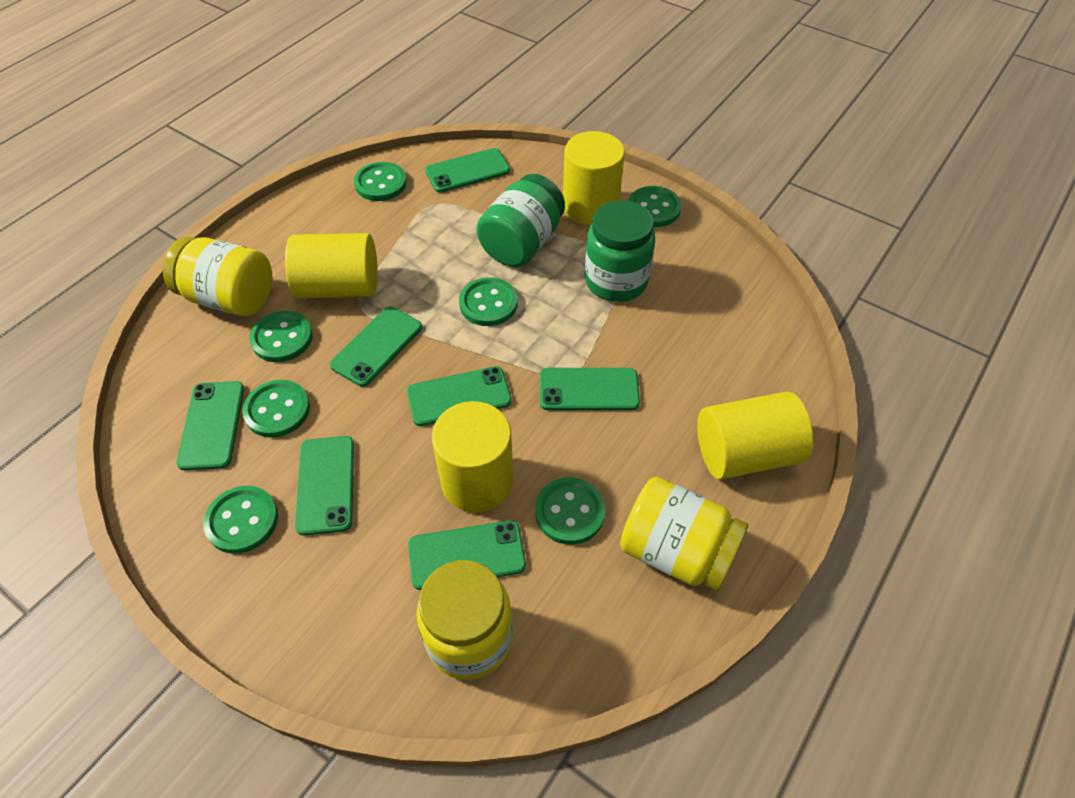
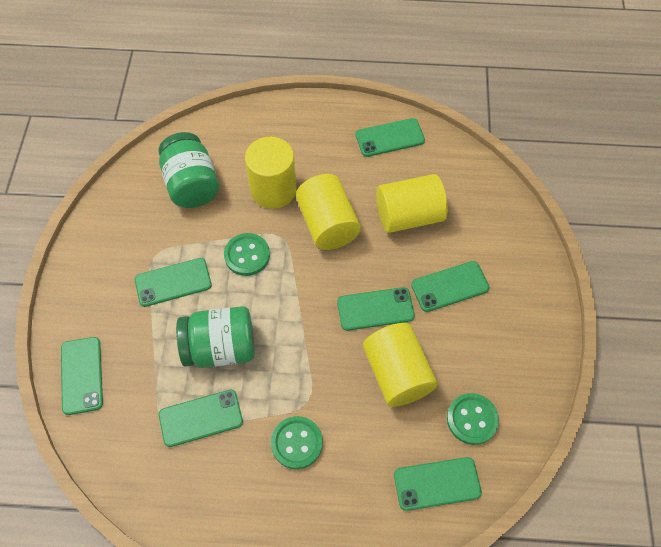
green button: 7 -> 3
yellow jar: 3 -> 0

